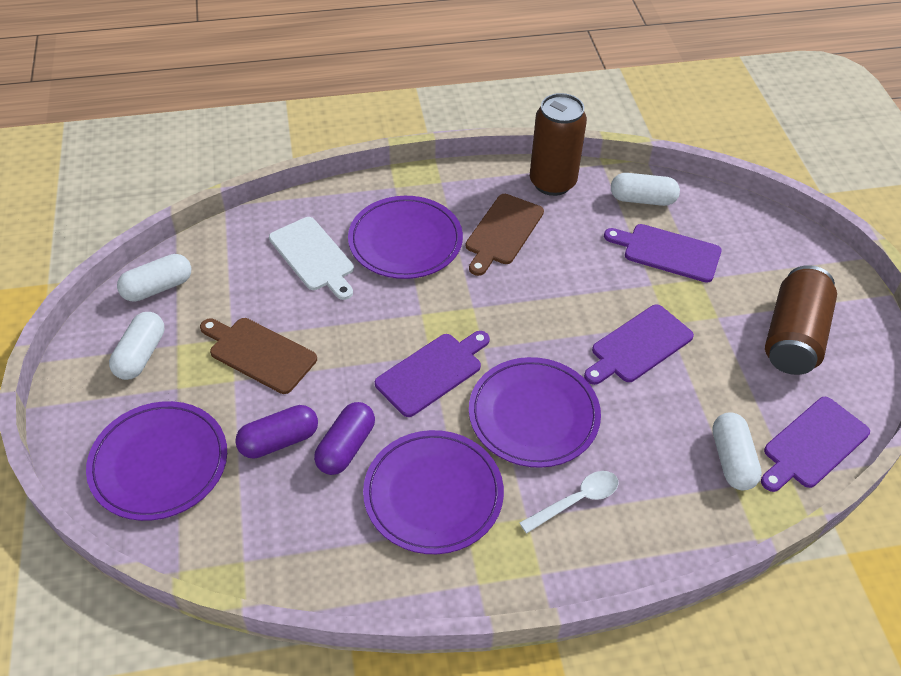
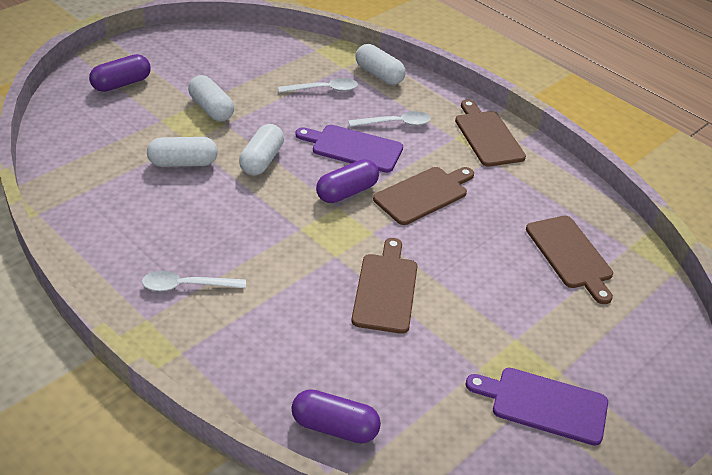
brown can: 2 -> 0
brown cutting board: 2 -> 4
purple capsule: 2 -> 3
purple cutting board: 4 -> 2
purple plate: 4 -> 0
white cutting board: 1 -> 0
white spoon: 1 -> 3

